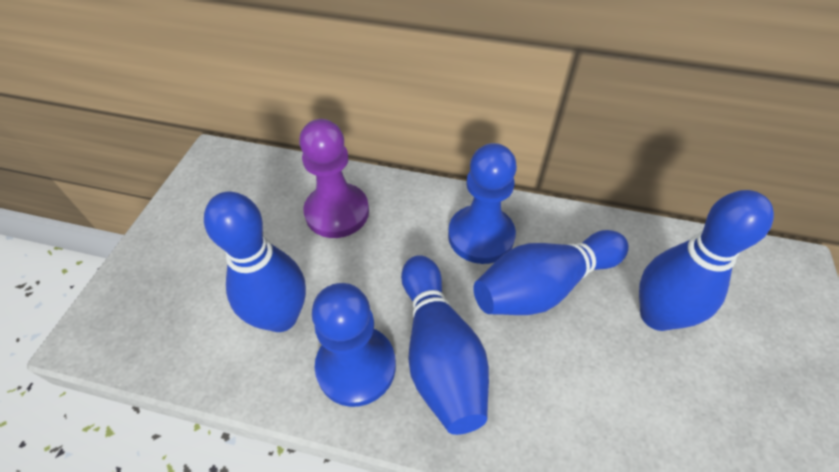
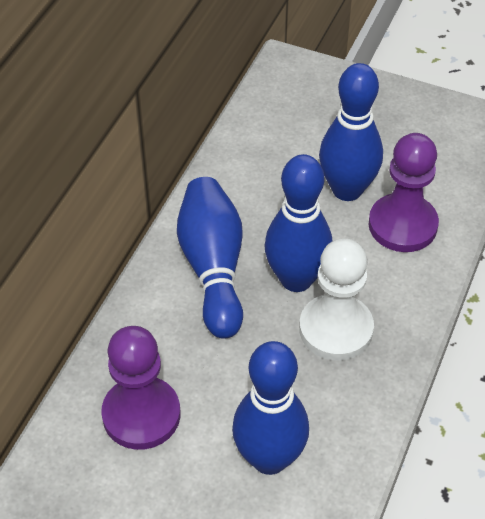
blue pawn: 2 -> 0
purple pawn: 1 -> 2
white pawn: 0 -> 1

